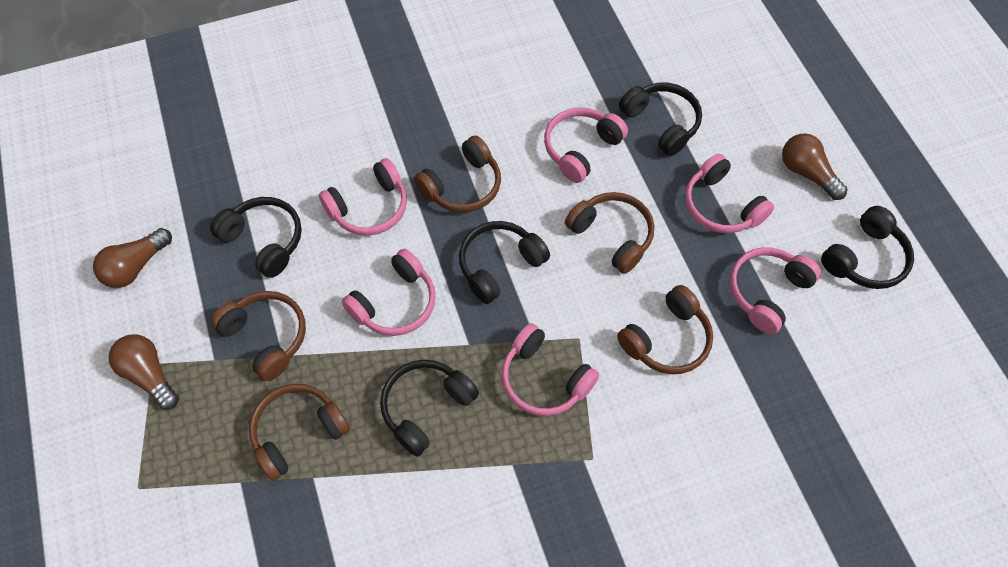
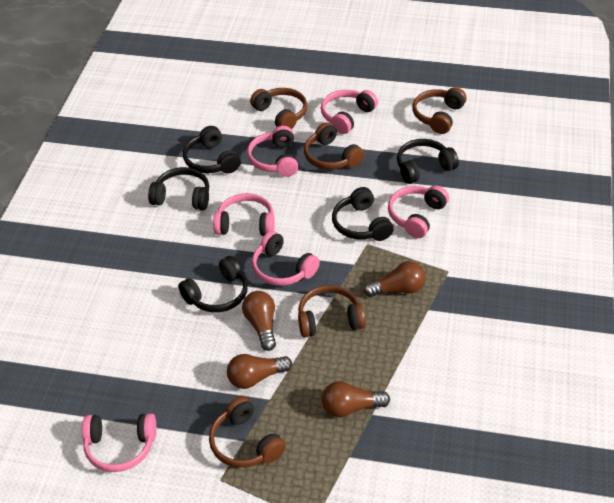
brown light bulb: 3 -> 4

